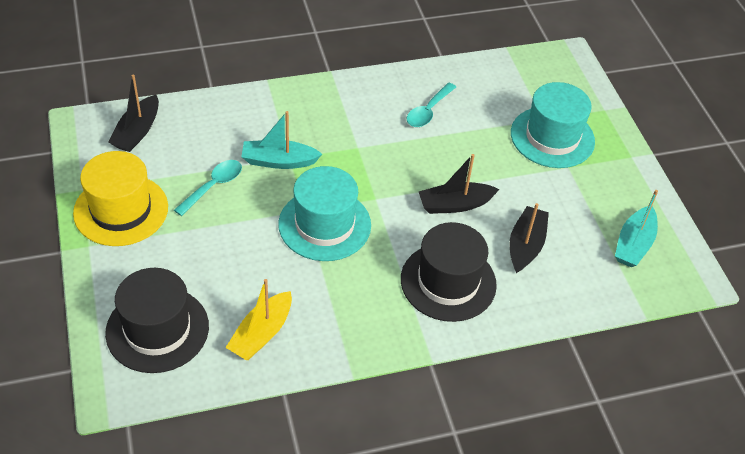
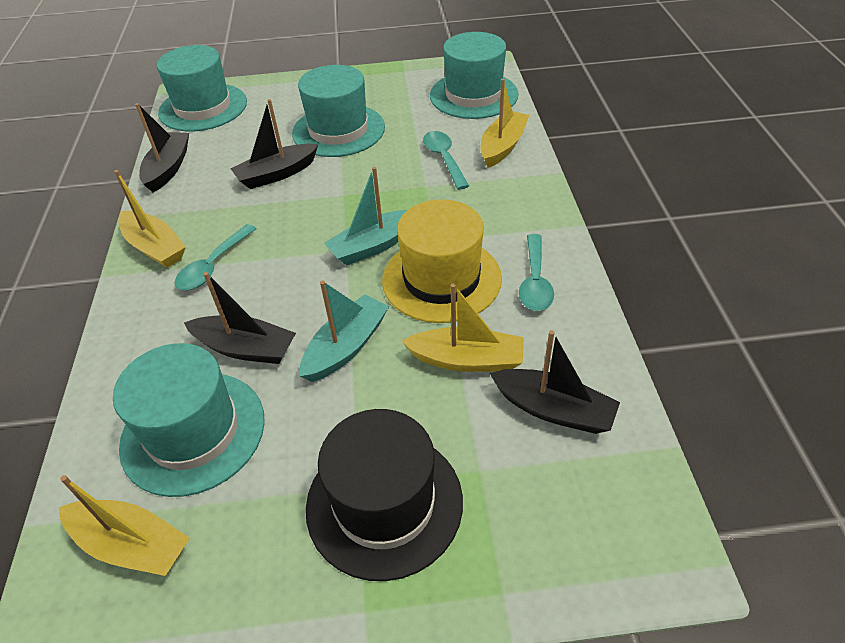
black boat: 3 -> 4
black hat: 2 -> 1
turquoise hat: 2 -> 4
turquoise spoon: 2 -> 3
yellow boat: 1 -> 4

